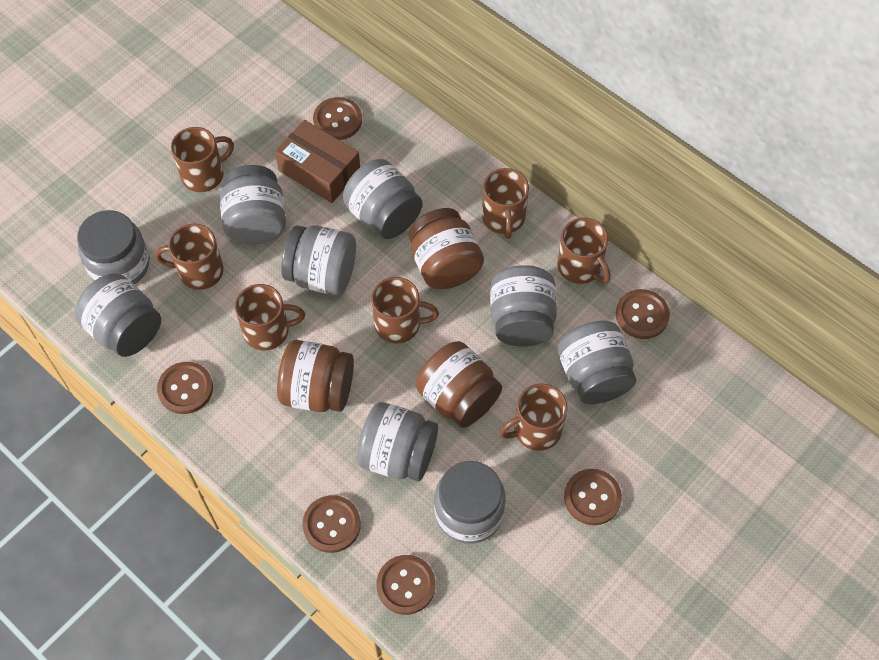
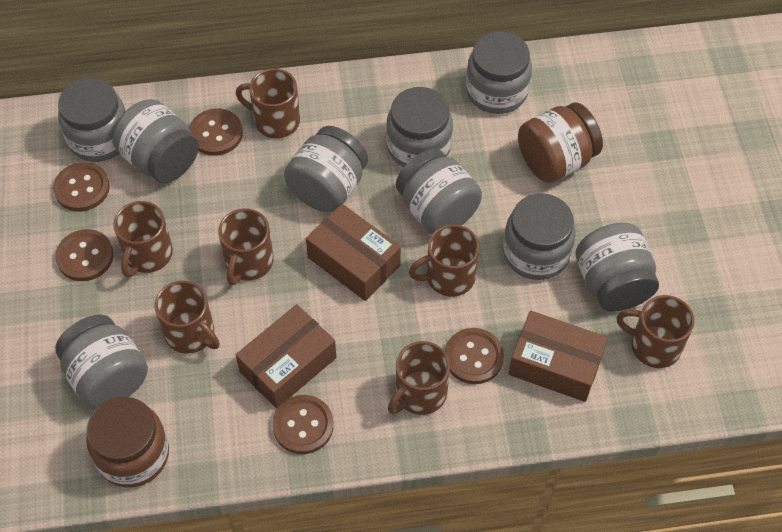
brown box: 1 -> 3
brown button: 6 -> 5
brown jar: 3 -> 2

